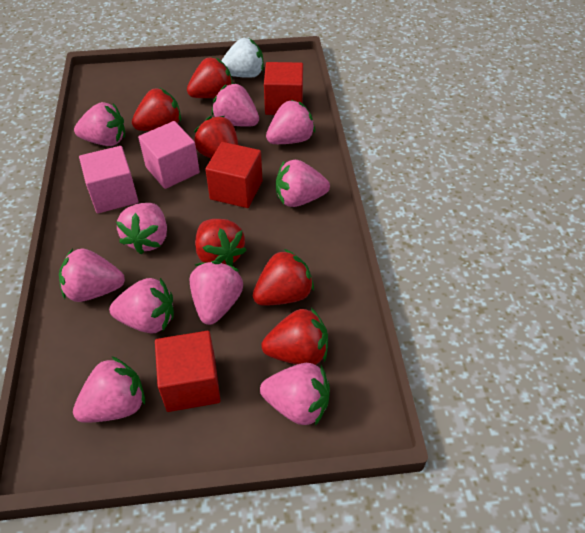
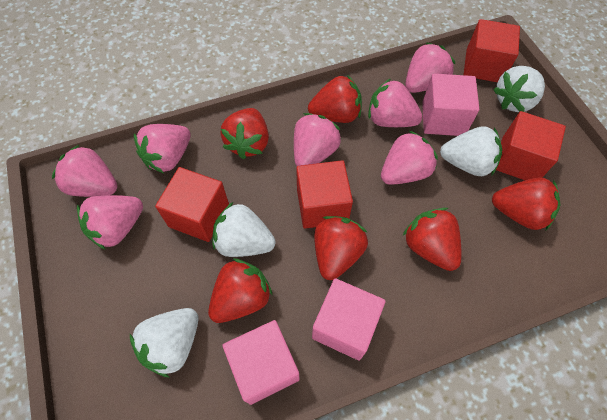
pink cube: 2 -> 3
pink strawberry: 10 -> 7
red cube: 3 -> 4
white strawberry: 1 -> 4

